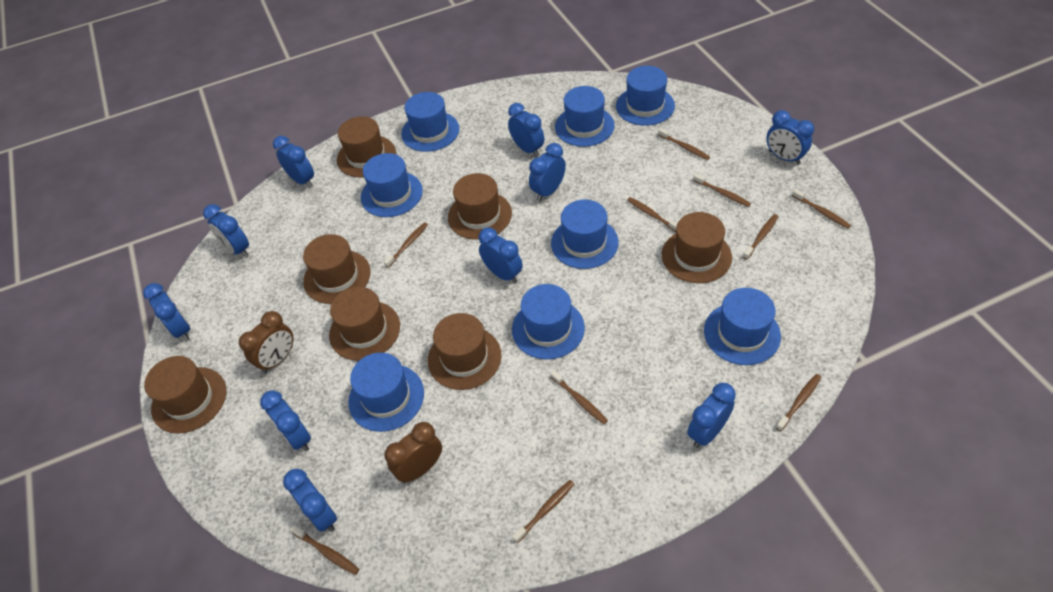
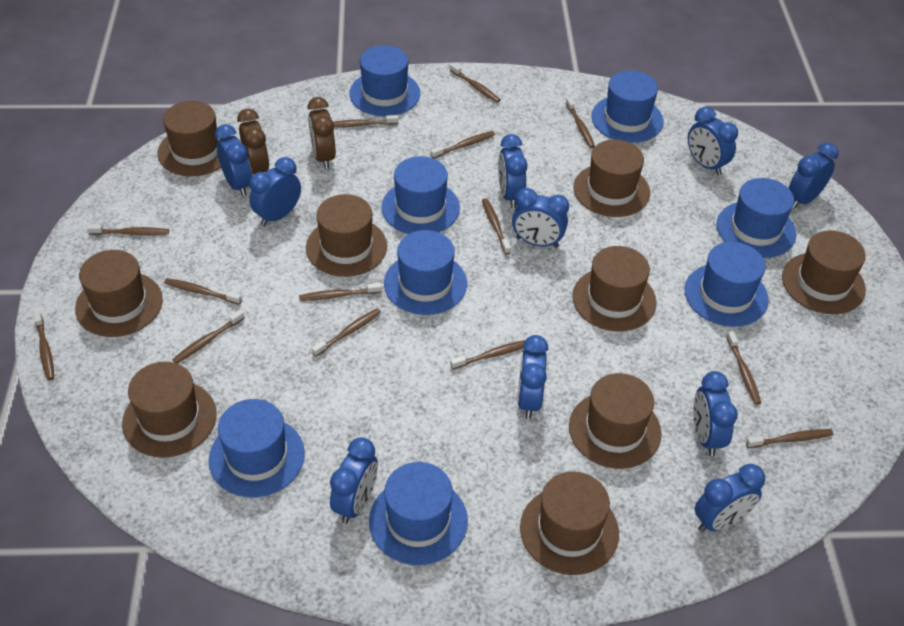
brown hat: 7 -> 9
brown toothbrush: 10 -> 14

